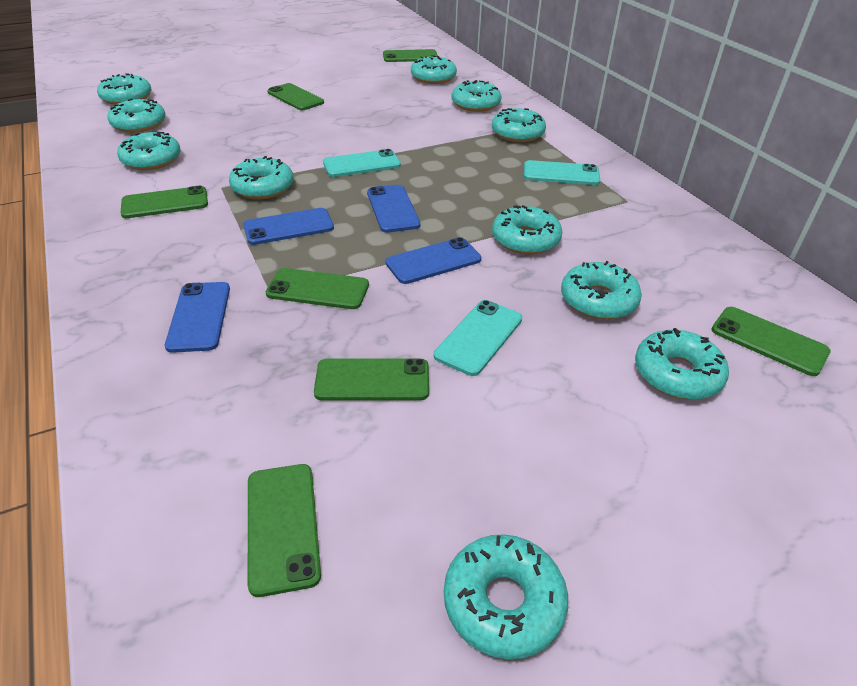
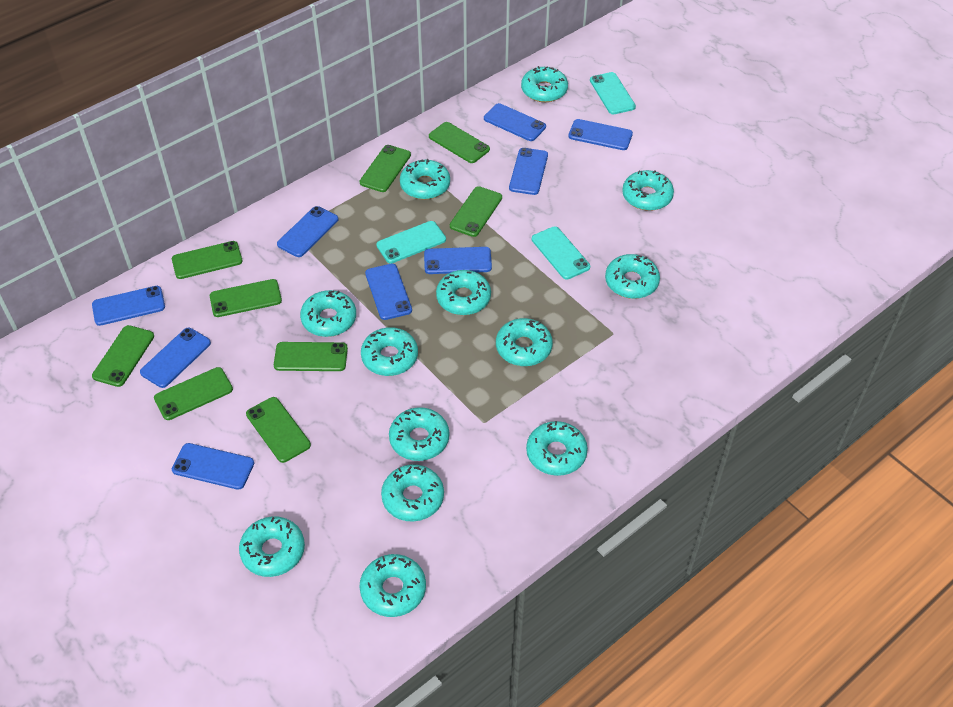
blue phone: 4 -> 9
green phone: 7 -> 9
turquoise donut: 11 -> 13

